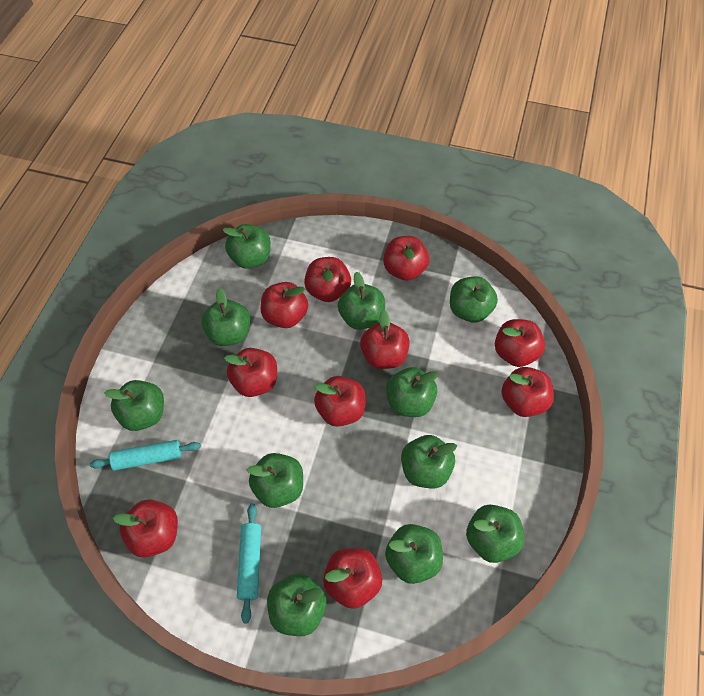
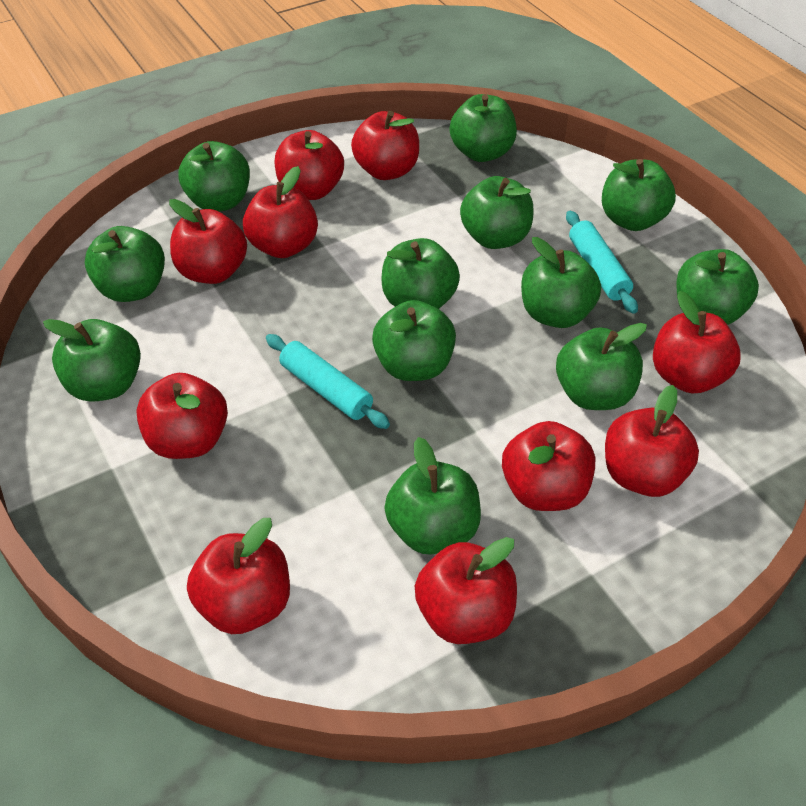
green apple: 11 -> 12

